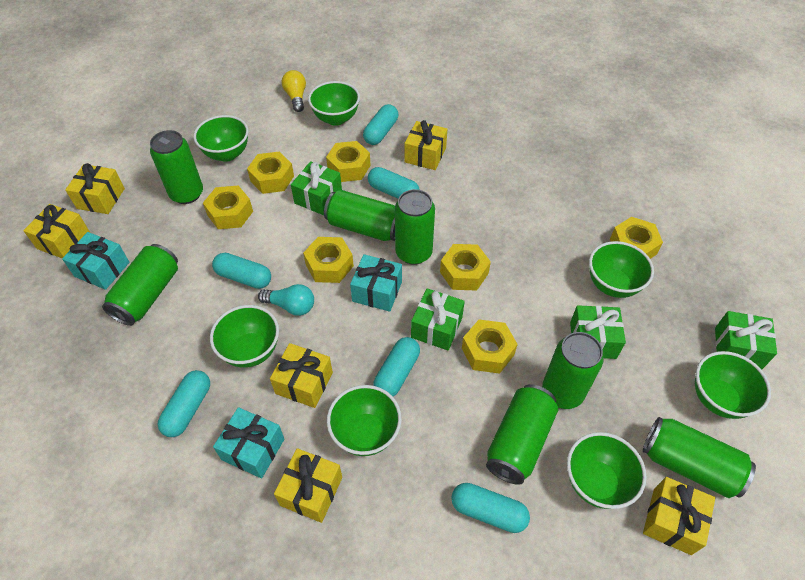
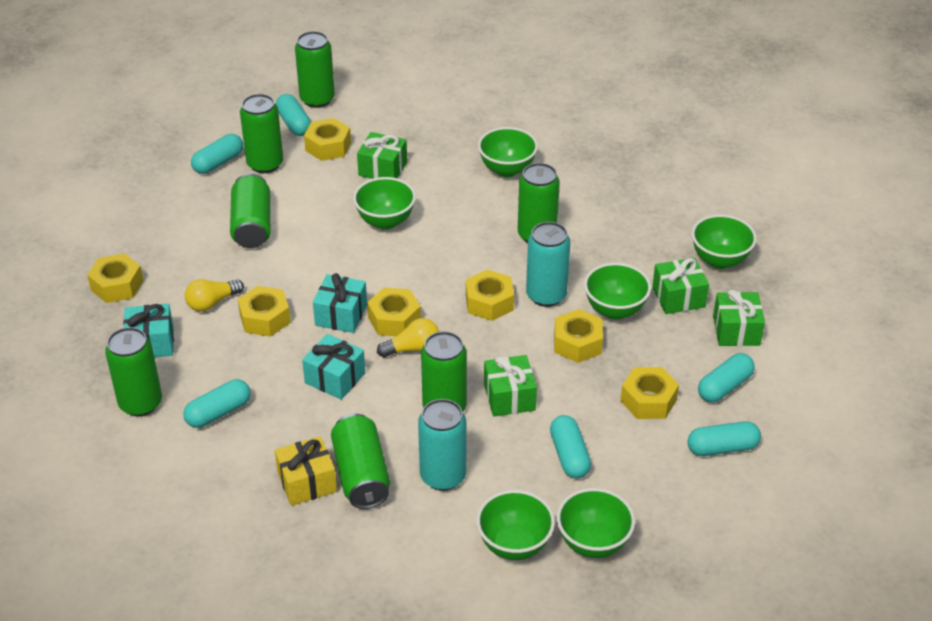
green bowl: 7 -> 6
turquoise can: 0 -> 2
turquoise light bulb: 1 -> 0
yellow gift: 6 -> 1
yellow light bulb: 1 -> 2

